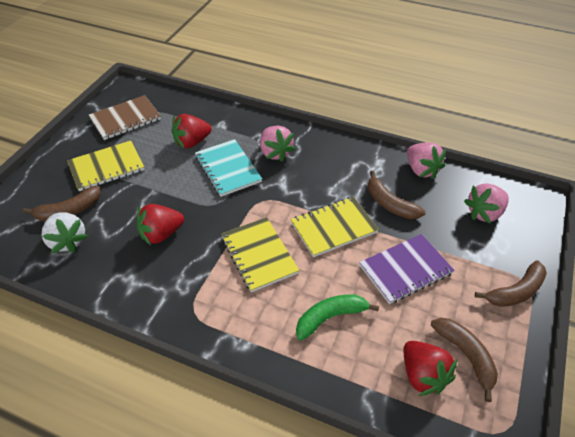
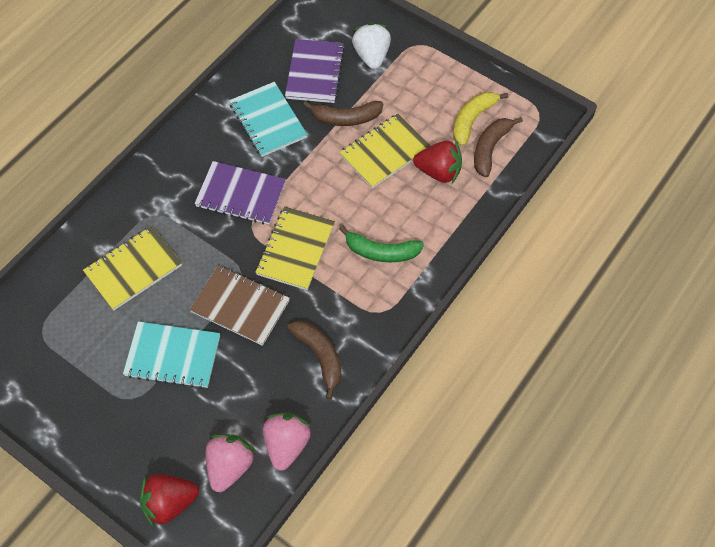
brown banana: 4 -> 3
pink strawberry: 3 -> 2
purple notebook: 1 -> 2
red strawberry: 3 -> 2
turquoise notebook: 1 -> 2
yellow banana: 0 -> 1

